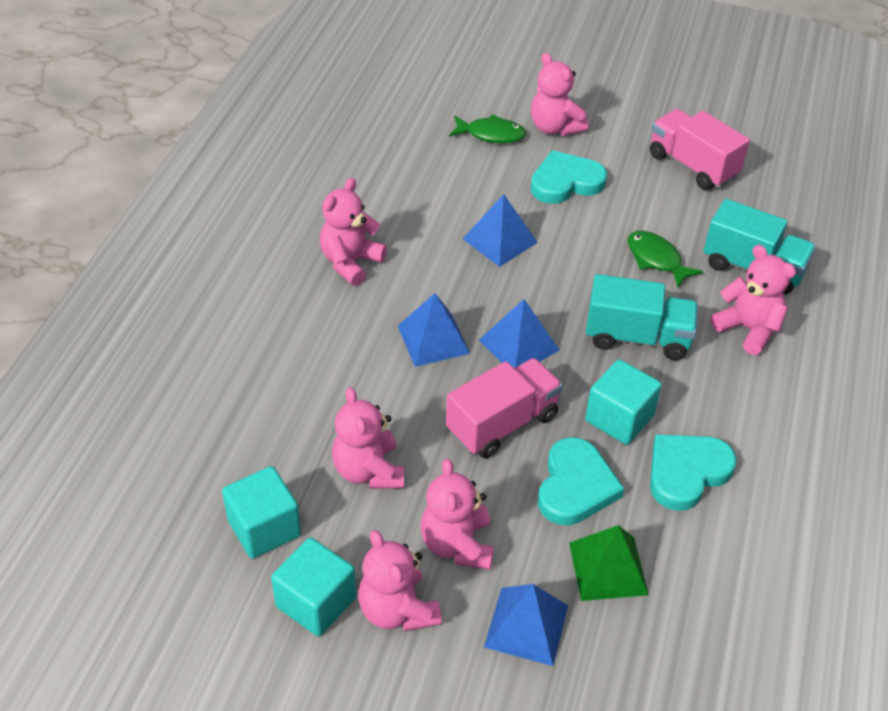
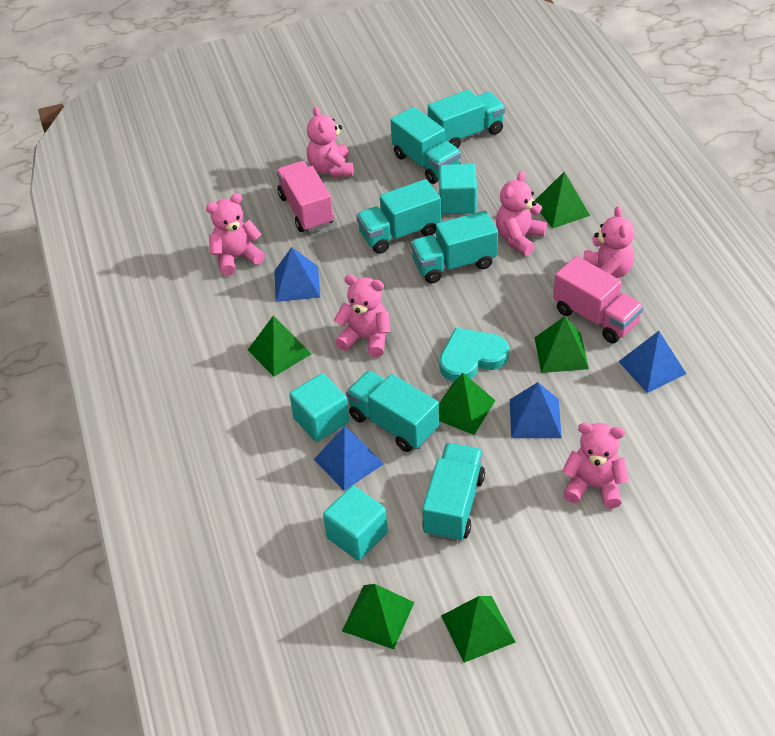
green fish: 2 -> 0
green pyramid: 1 -> 6
turquoise heart: 3 -> 1
turquoise truck: 2 -> 6

